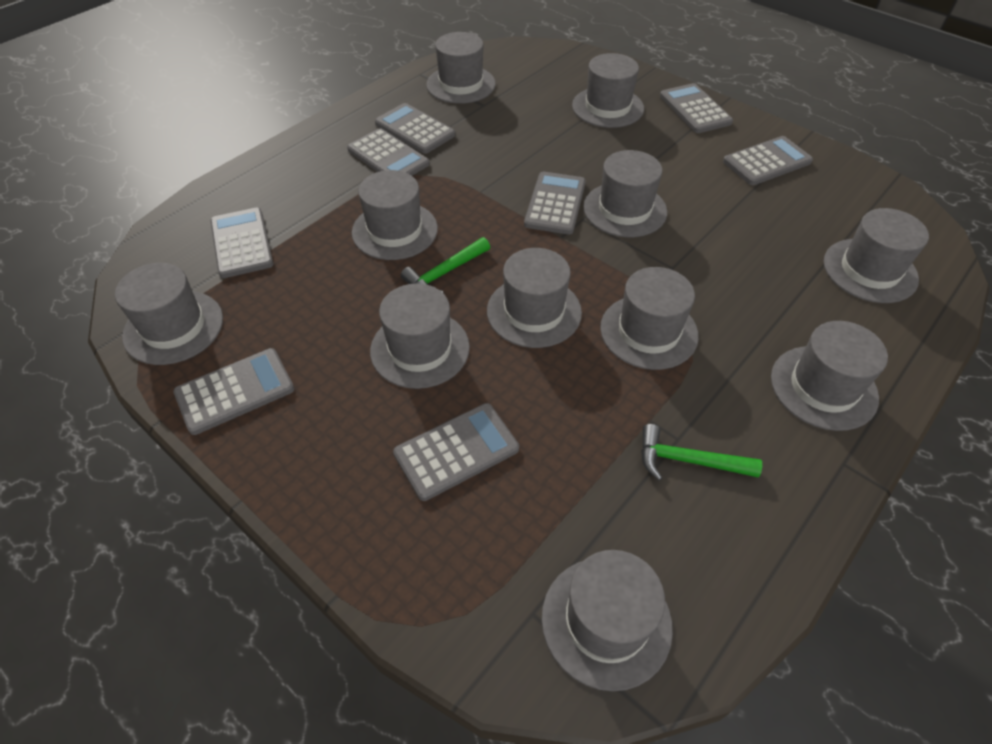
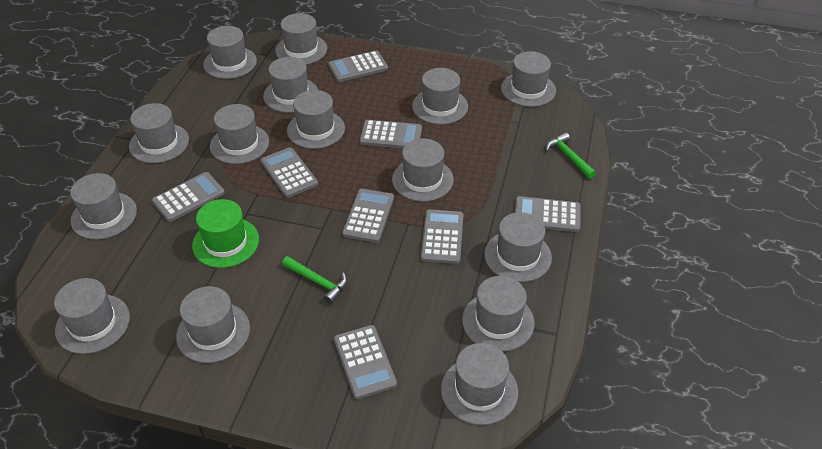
green hat: 0 -> 1
grey hat: 11 -> 15

